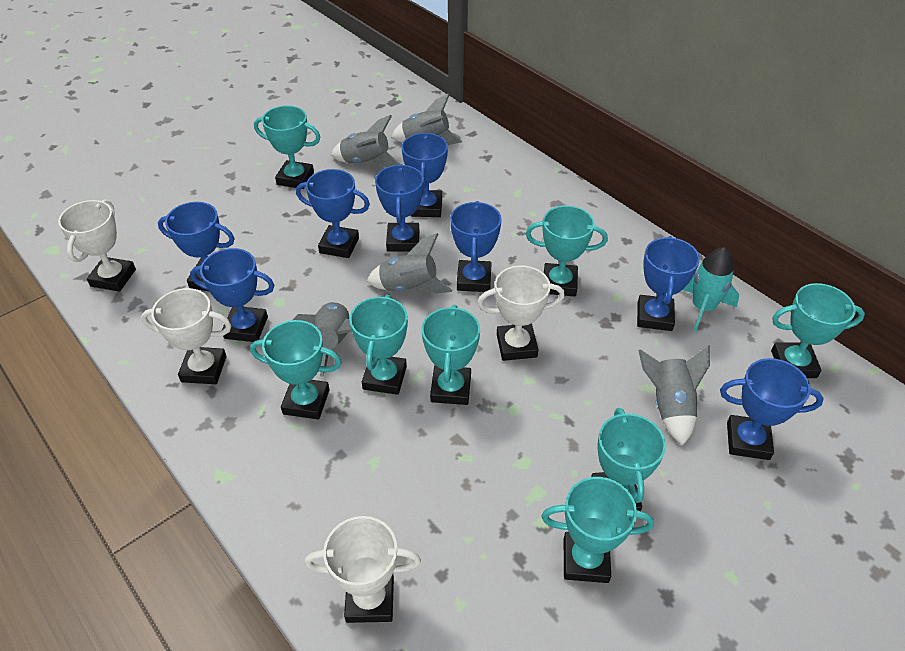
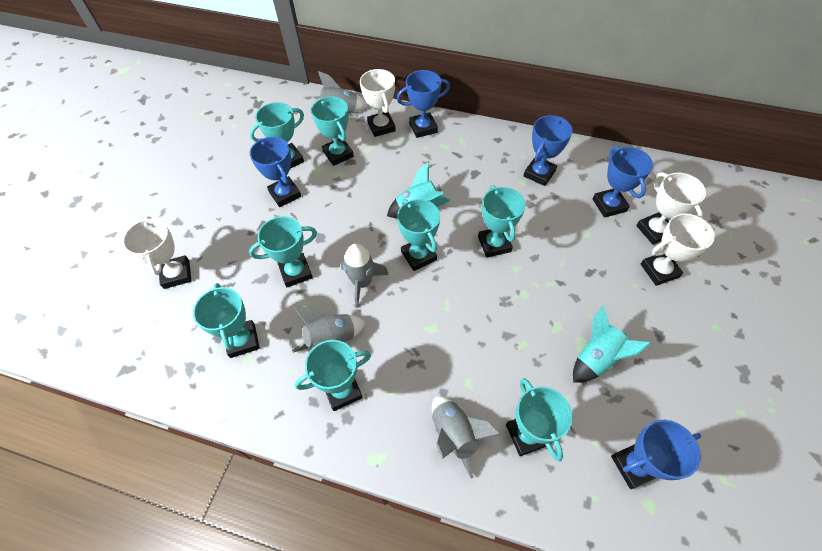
blue trophy: 8 -> 5
grey rocket: 5 -> 4
turquoise rocket: 1 -> 2

